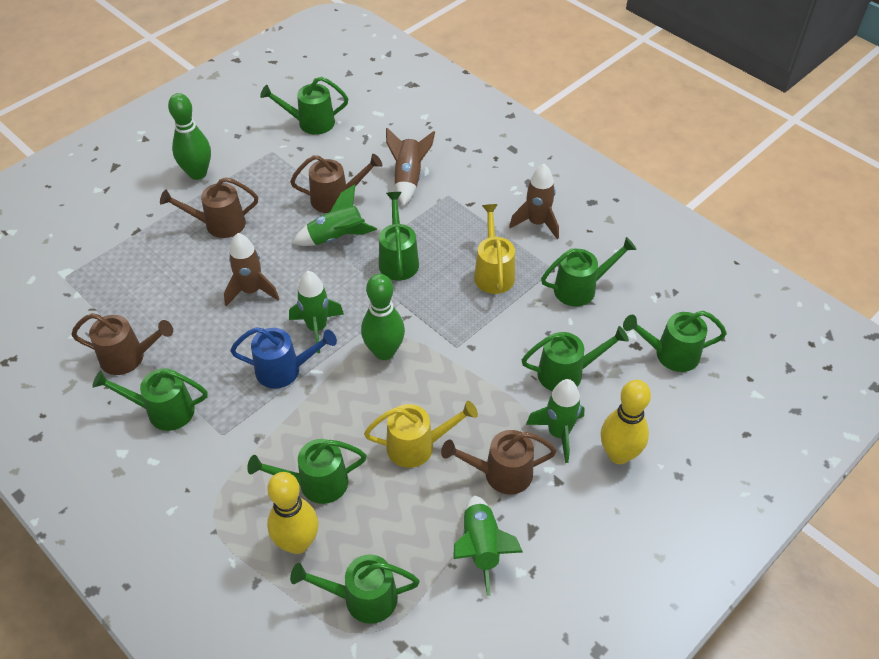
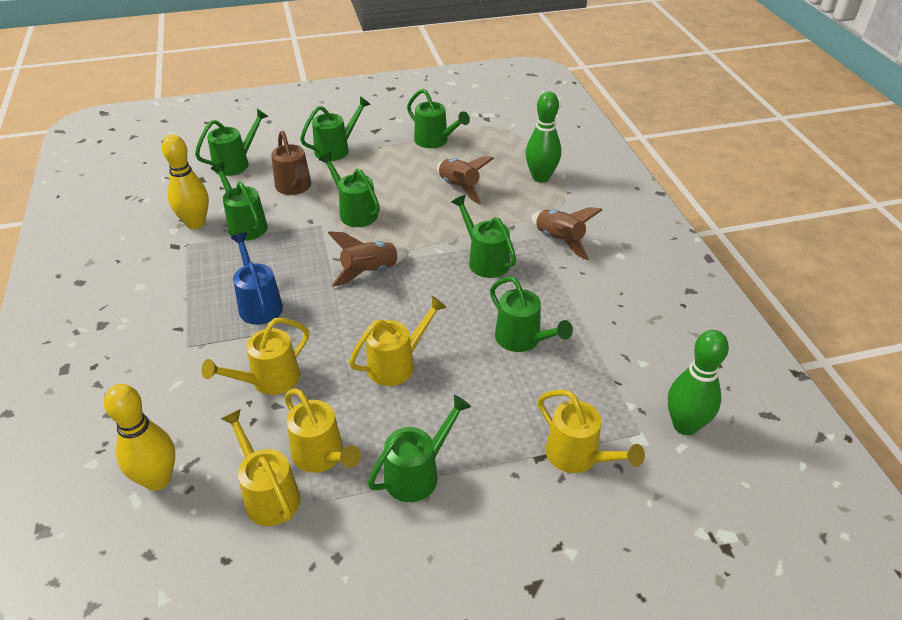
brown watering can: 4 -> 1
green rocket: 4 -> 0
yellow watering can: 2 -> 5

